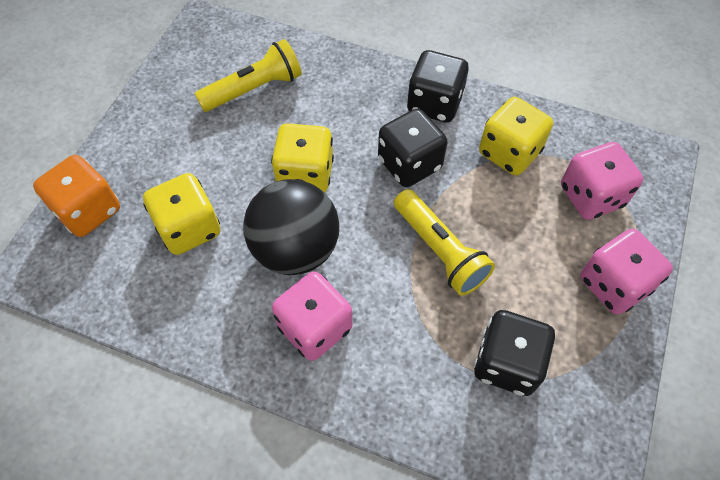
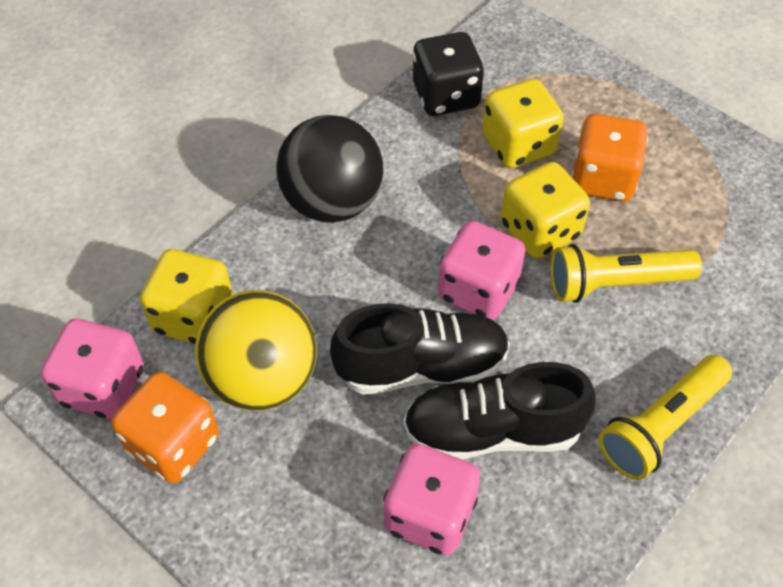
black dice: 3 -> 1
black shoe: 0 -> 2
orange dice: 1 -> 2
yellow ball: 0 -> 1

